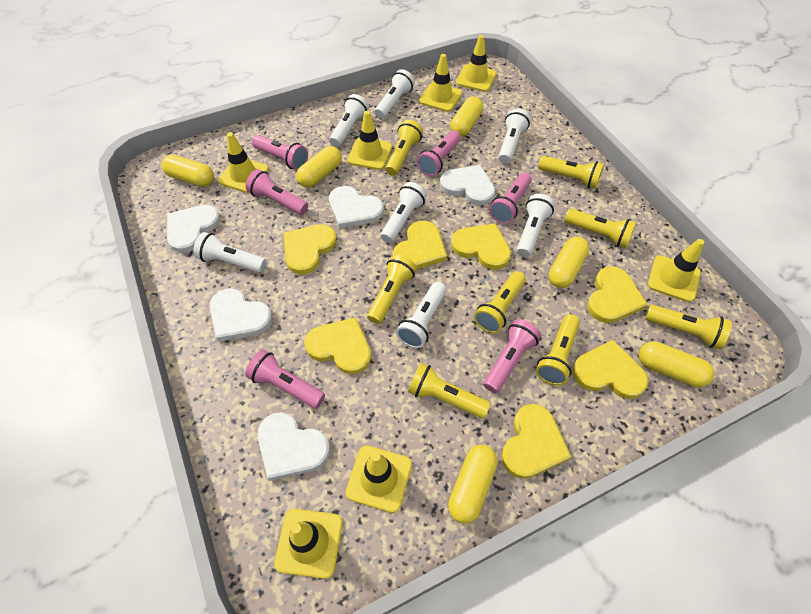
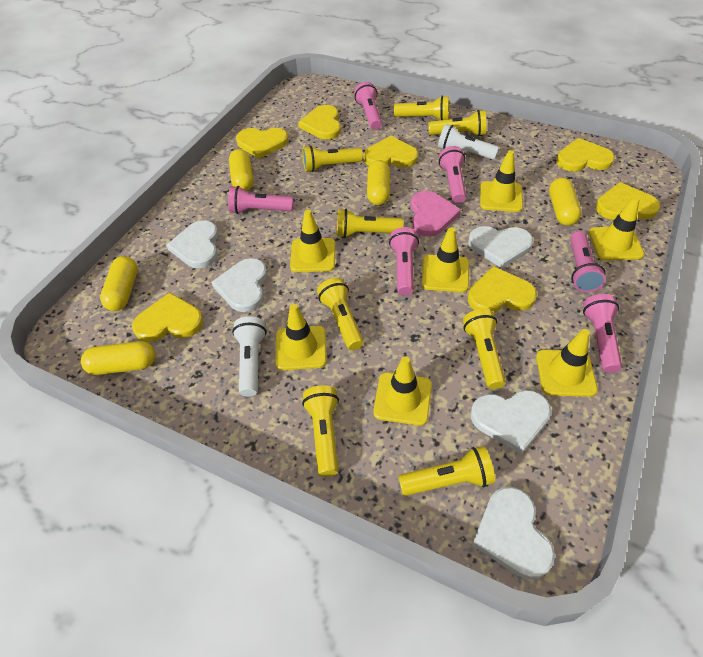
pink heart: 0 -> 1
white flashlight: 7 -> 2
yellow capsule: 6 -> 5

